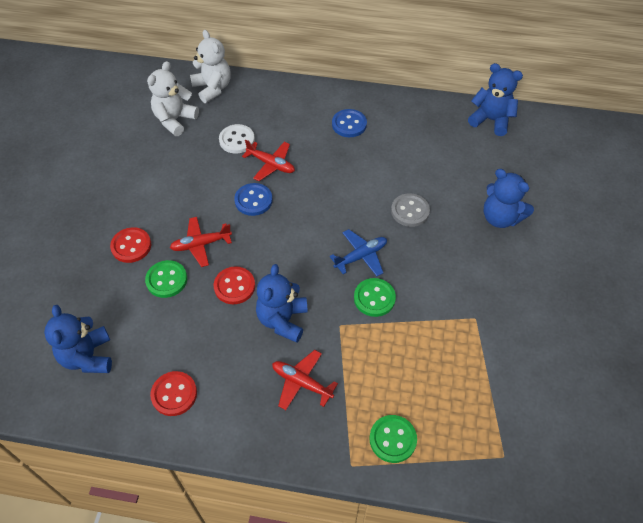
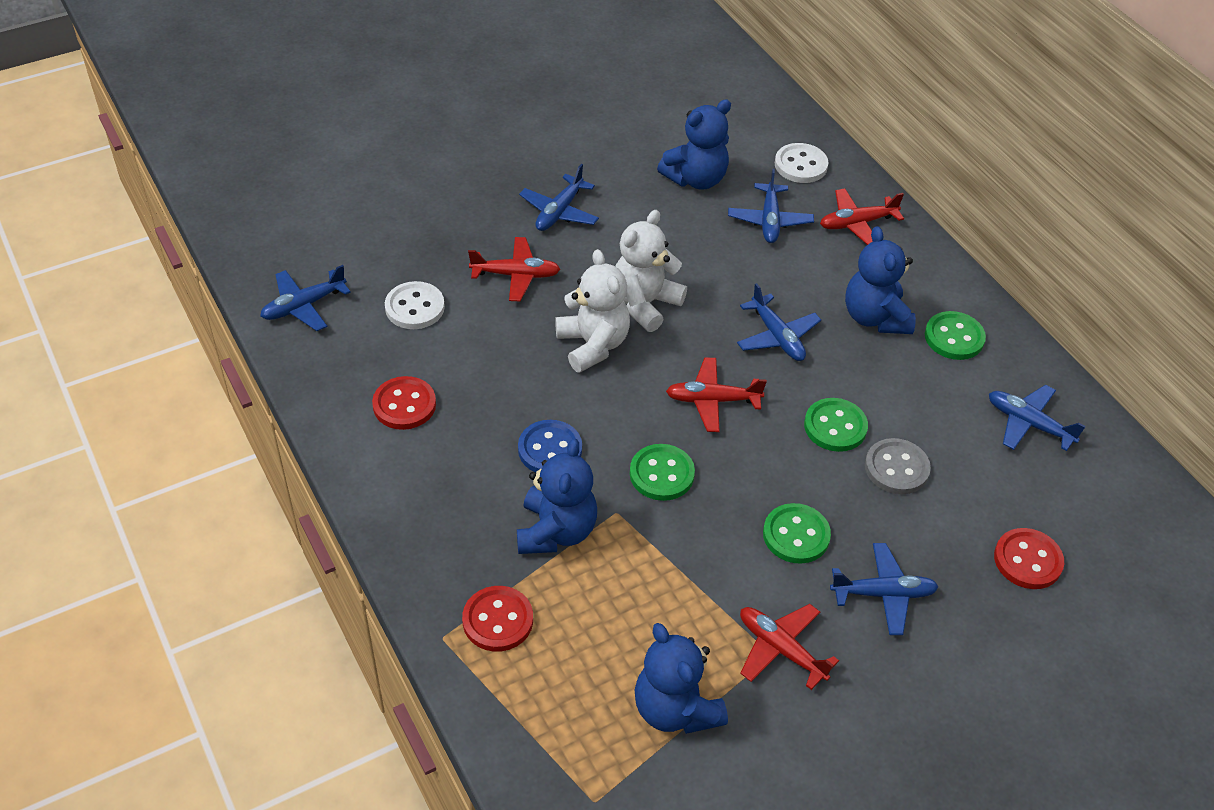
blue button: 2 -> 1
blue plane: 1 -> 6
green button: 3 -> 4
red plane: 3 -> 4
white button: 1 -> 2

